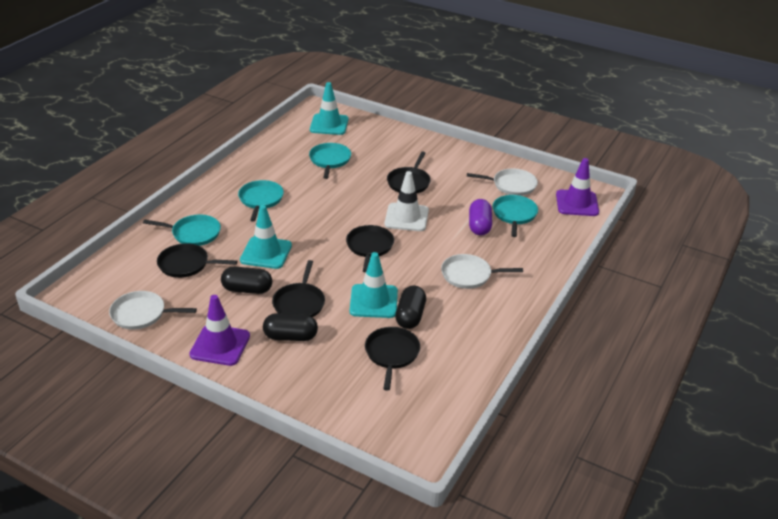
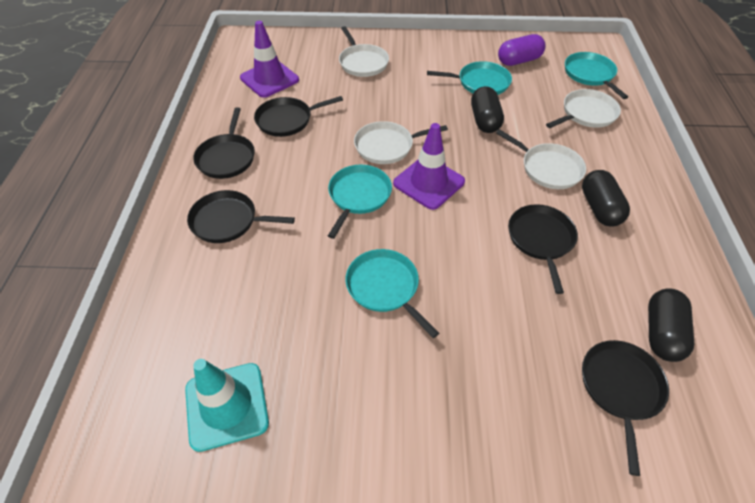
turquoise traffic cone: 3 -> 1
white pan: 3 -> 4
white traffic cone: 1 -> 0

